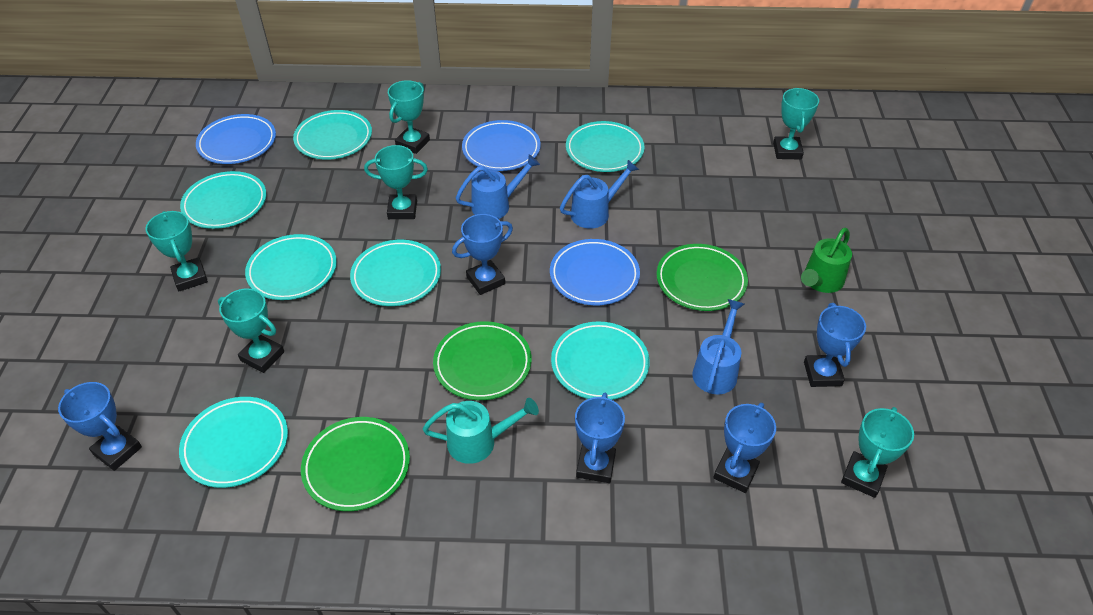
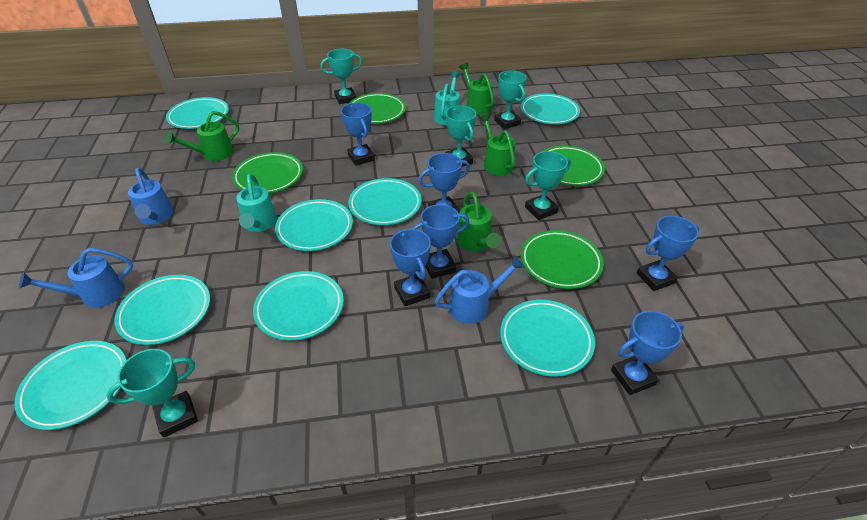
blue plate: 3 -> 0
blue trophy: 5 -> 6
green plate: 3 -> 4
green watering can: 1 -> 4
turquoise plate: 7 -> 8
turquoise trophy: 6 -> 5
turquoise watering can: 1 -> 2

